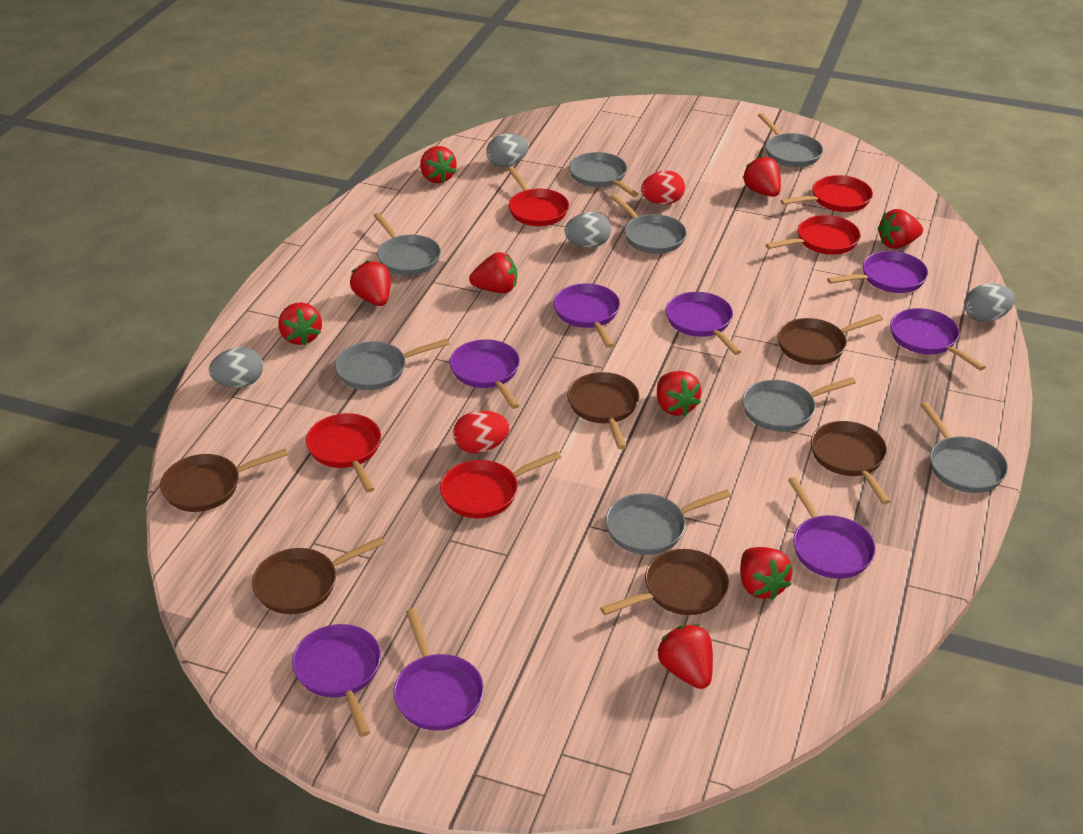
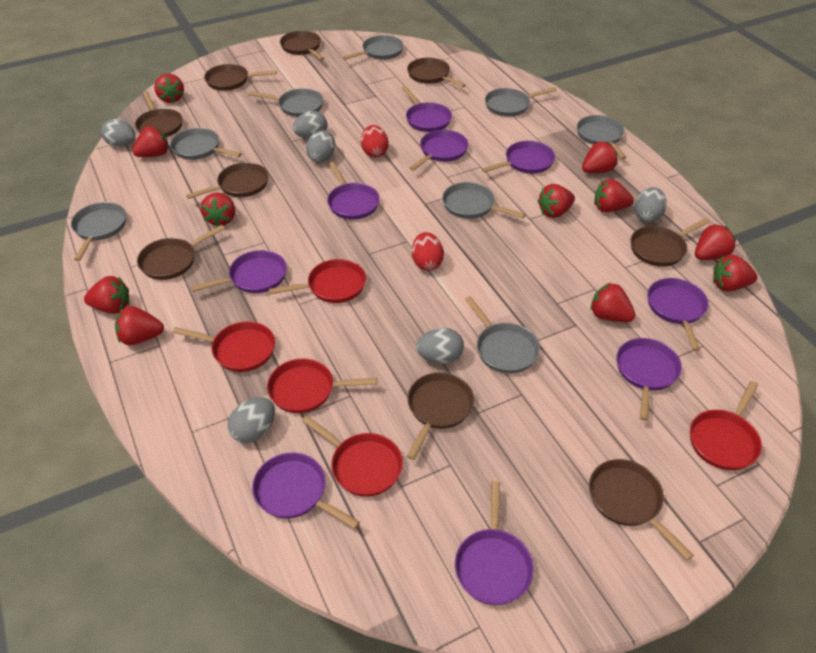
brown pan: 6 -> 9
grey egg: 4 -> 6
purple pan: 8 -> 9
red strawberry: 9 -> 11

